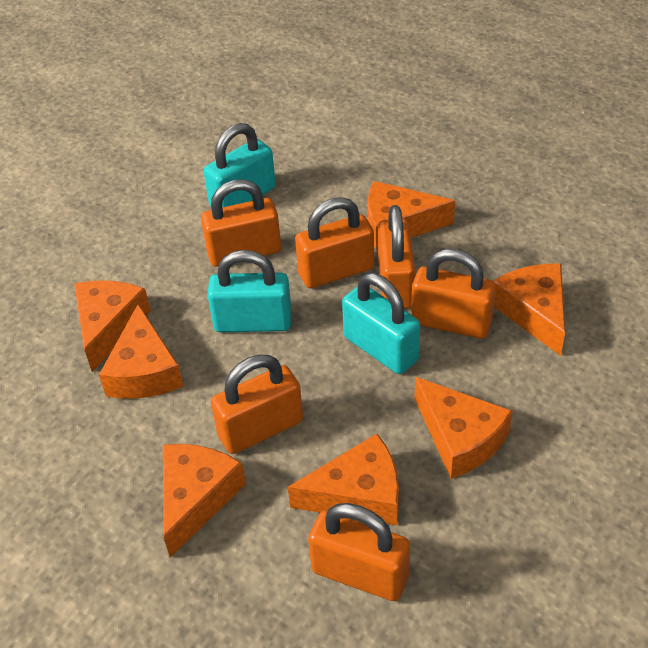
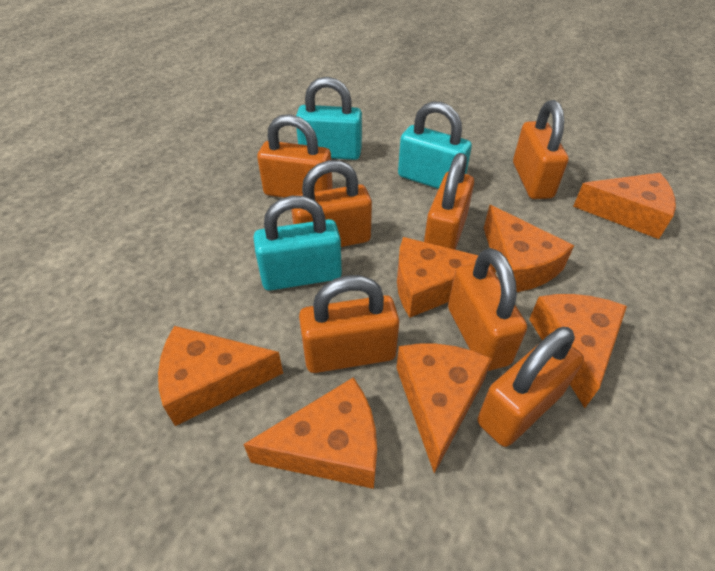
orange padlock: 6 -> 7

